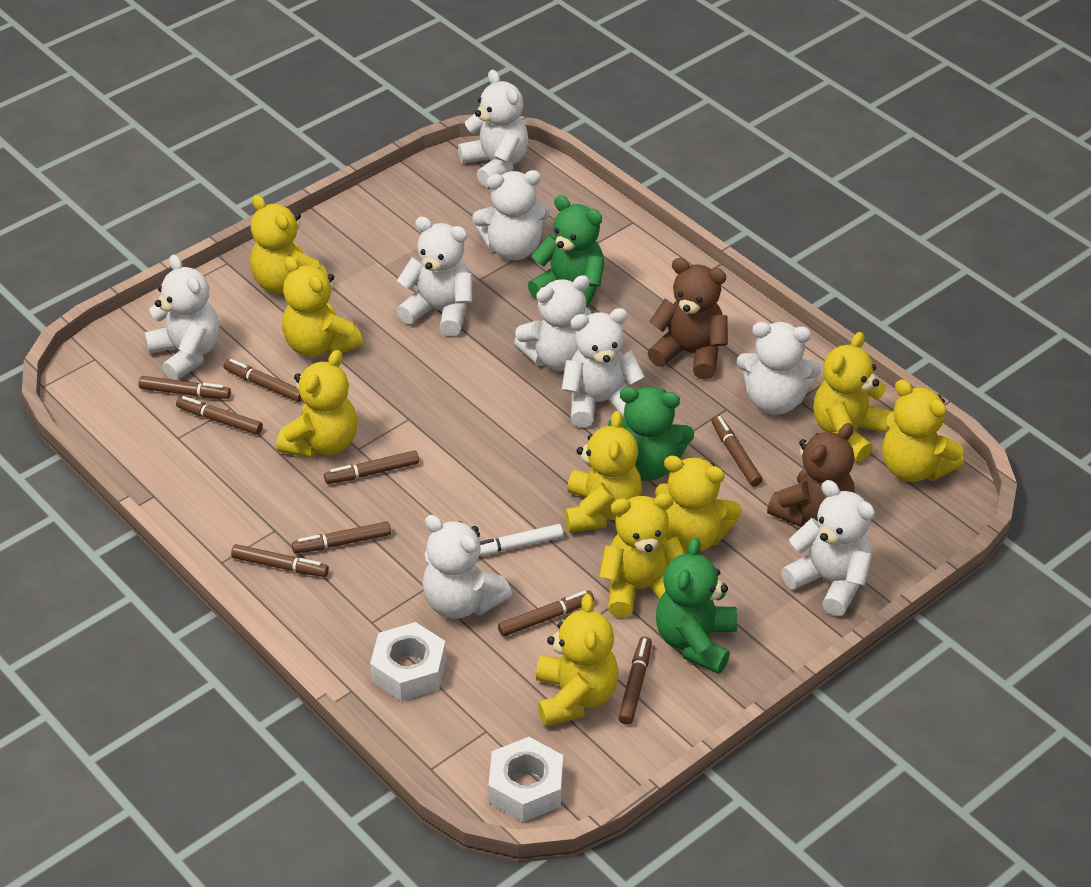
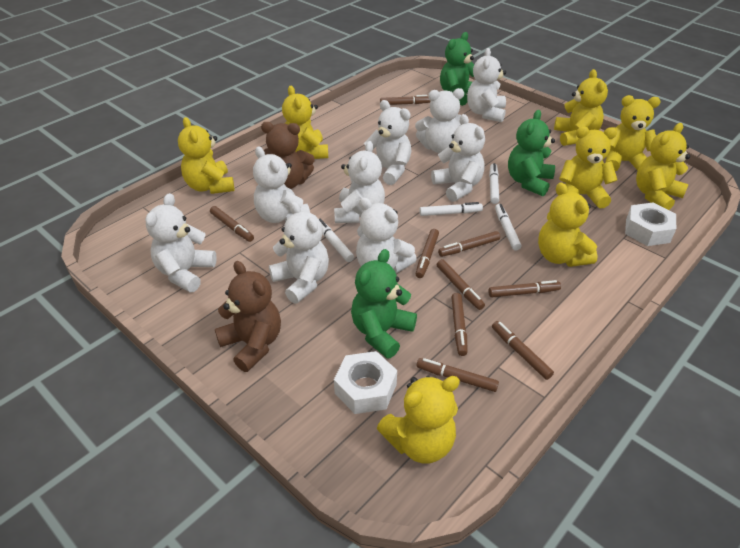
white marker: 1 -> 4
yellow teddy bear: 9 -> 8

